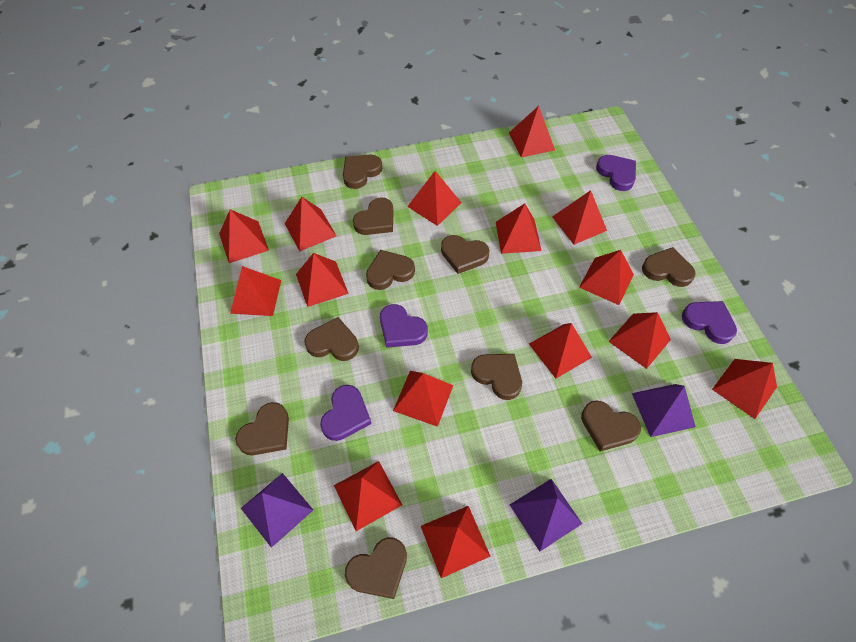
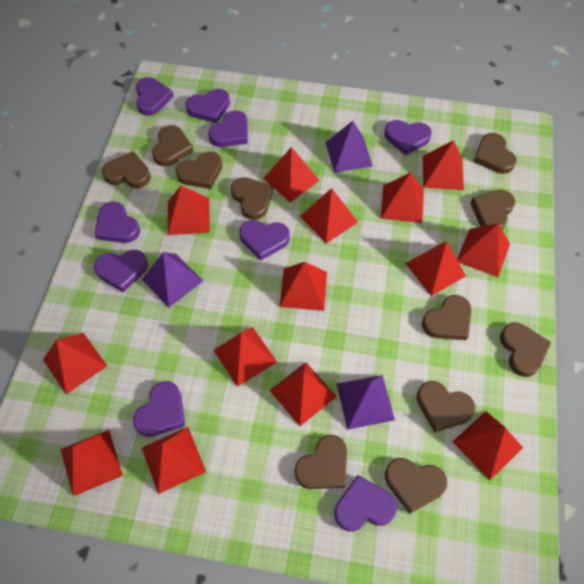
brown heart: 10 -> 11
purple heart: 4 -> 9
red pyramid: 15 -> 14

